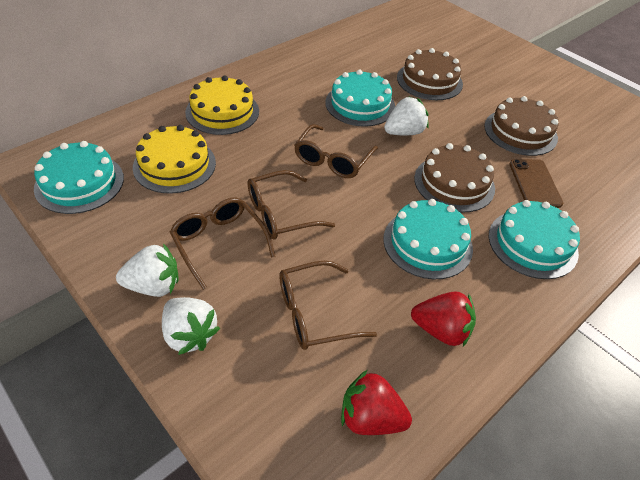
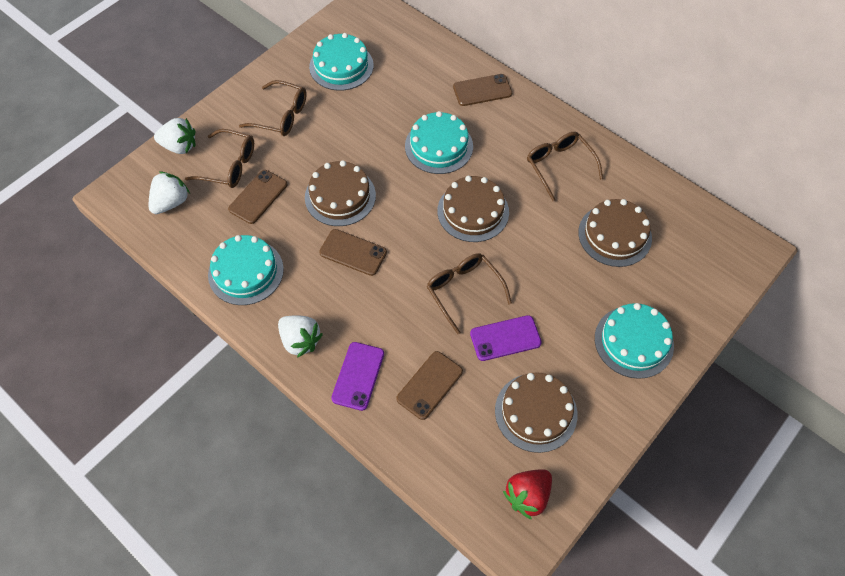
brown cake: 3 -> 4
brown phone: 1 -> 4
purple phone: 0 -> 2
red strawberry: 2 -> 1
yellow cake: 2 -> 0

